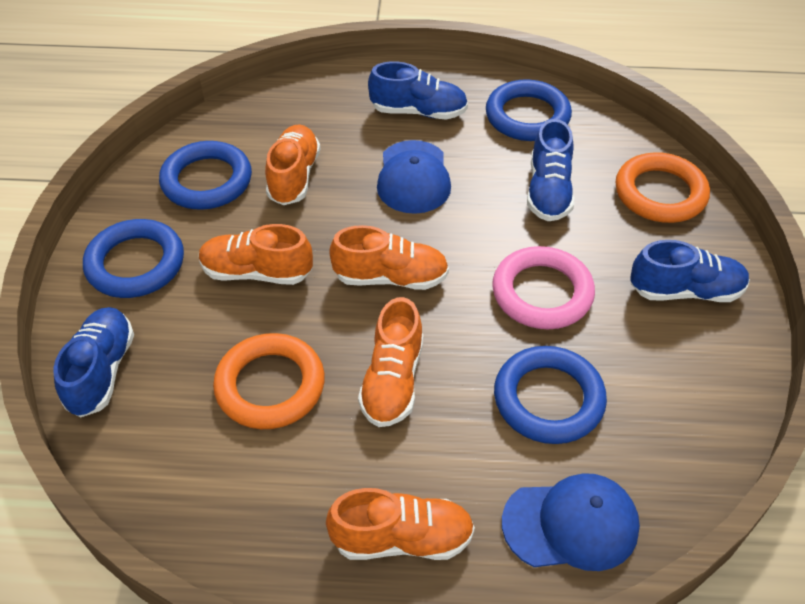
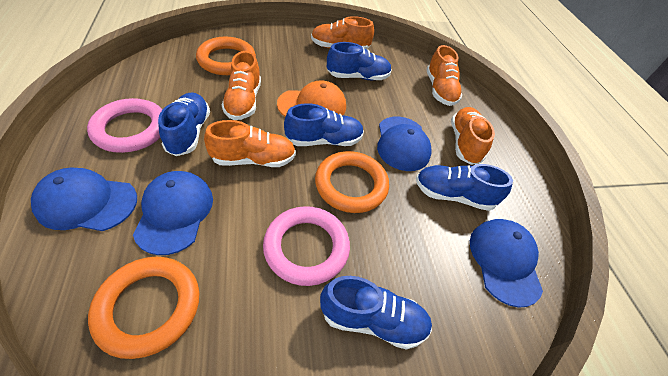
blue cap: 2 -> 4
blue ring: 4 -> 0
blue shoe: 4 -> 5
orange cap: 0 -> 1
orange ring: 2 -> 3
pink ring: 1 -> 2

